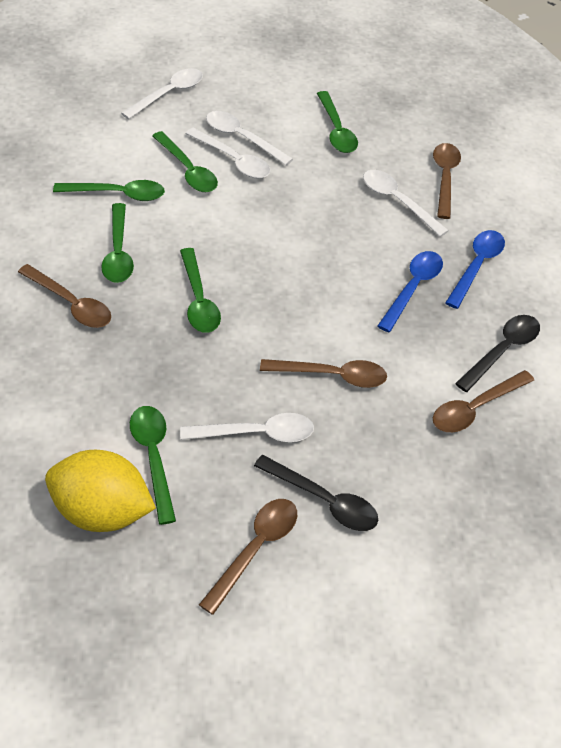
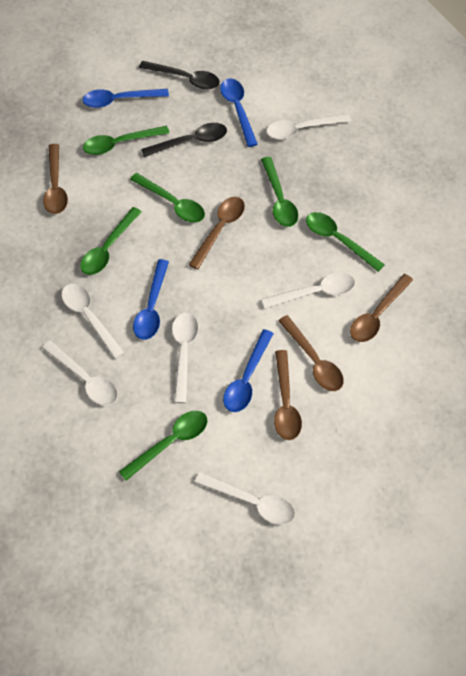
blue spoon: 2 -> 4
white spoon: 5 -> 6
yellow lemon: 1 -> 0

